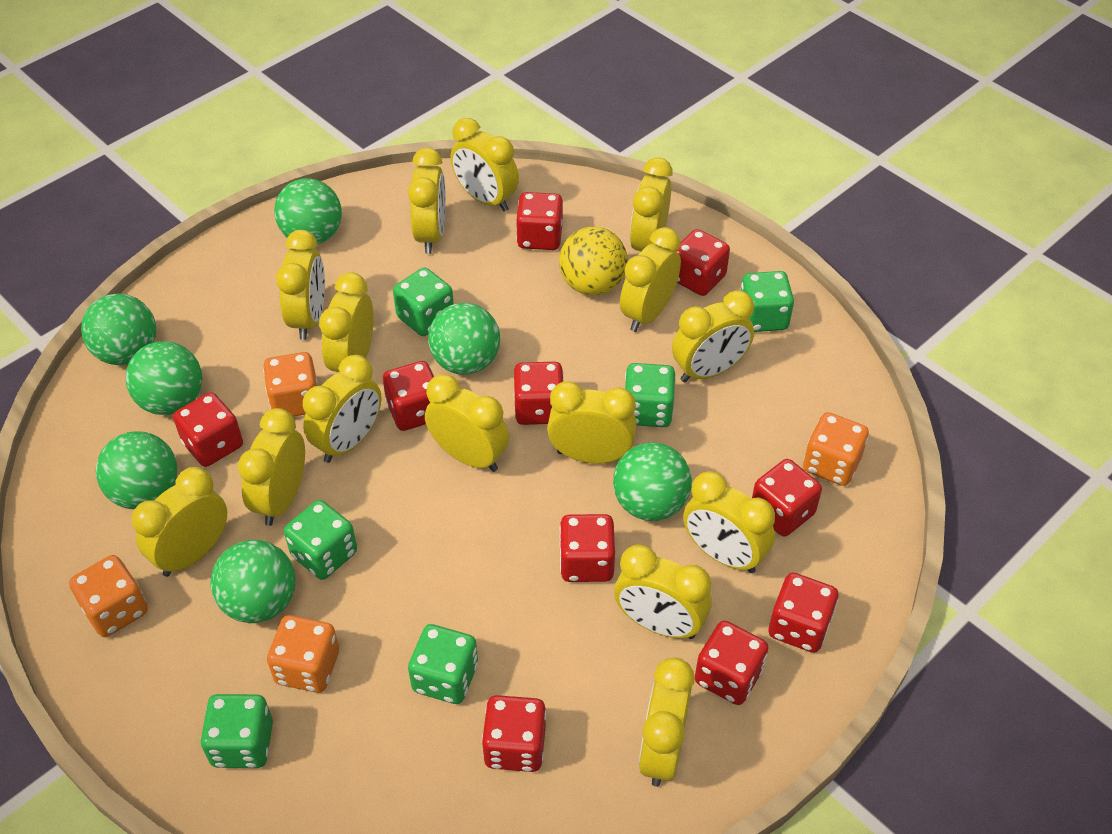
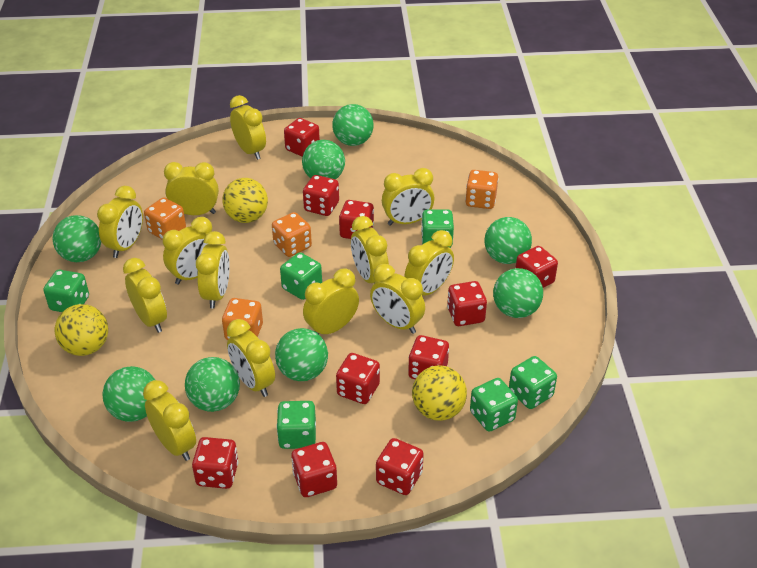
green ball: 7 -> 8
yellow ball: 1 -> 3
yellow clock: 15 -> 13

